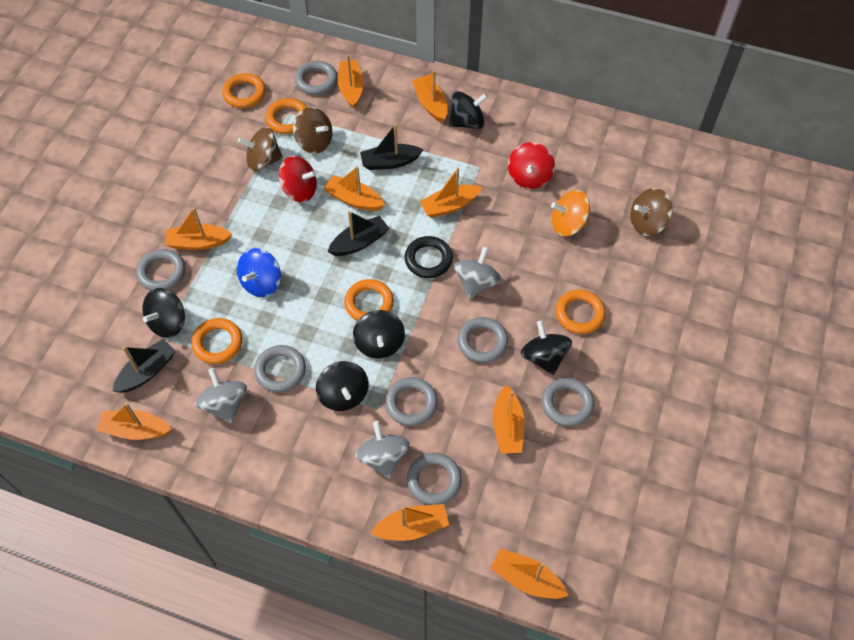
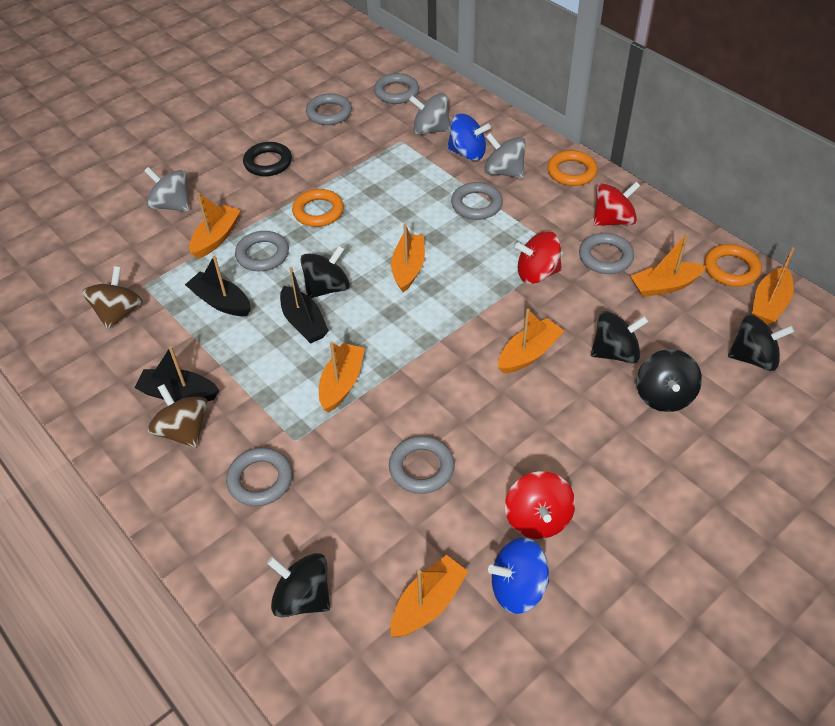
blue spinning top: 1 -> 2
brown spinning top: 3 -> 2
orange boat: 9 -> 7
orange ring: 5 -> 3
orange spinning top: 1 -> 0
red spinning top: 2 -> 3

